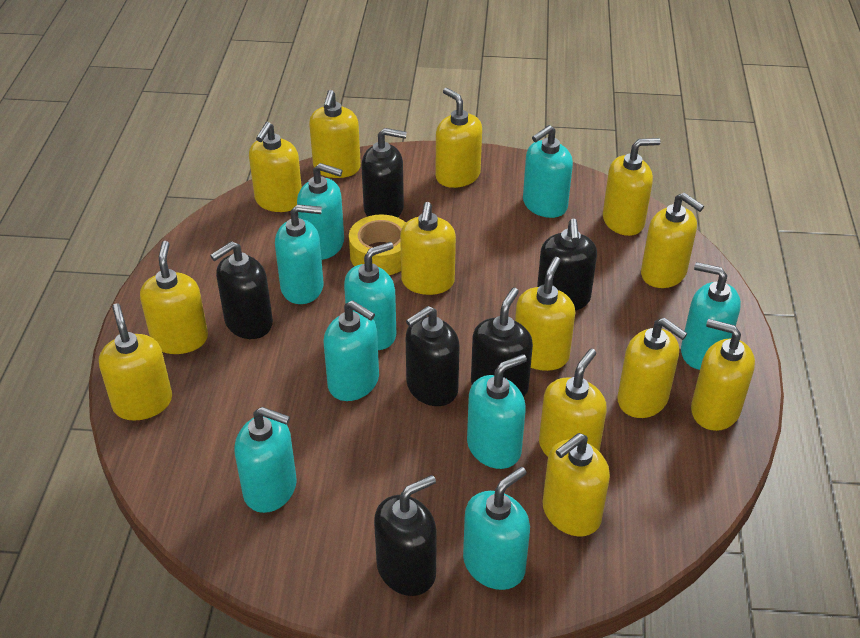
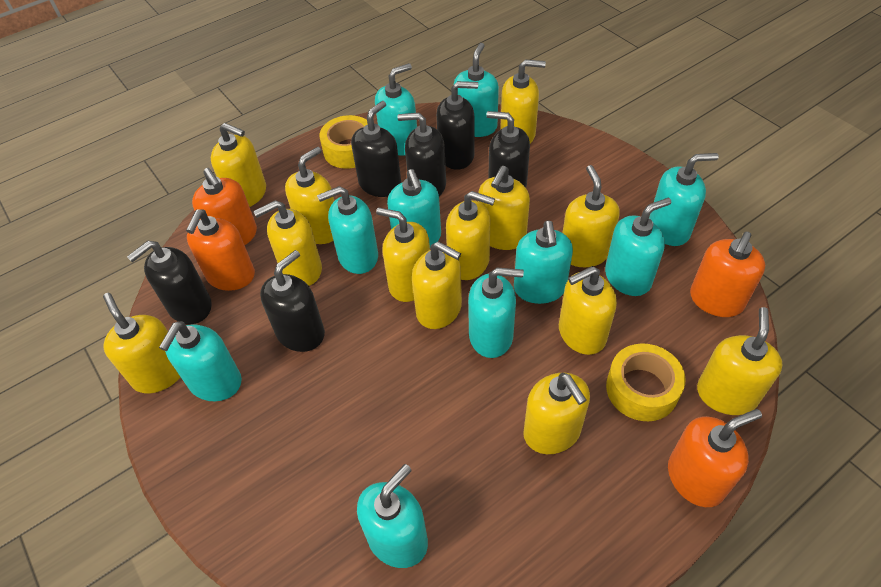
orange soap dispenser: 0 -> 4
turquoise soap dispenser: 9 -> 10
yellow tape: 1 -> 2

